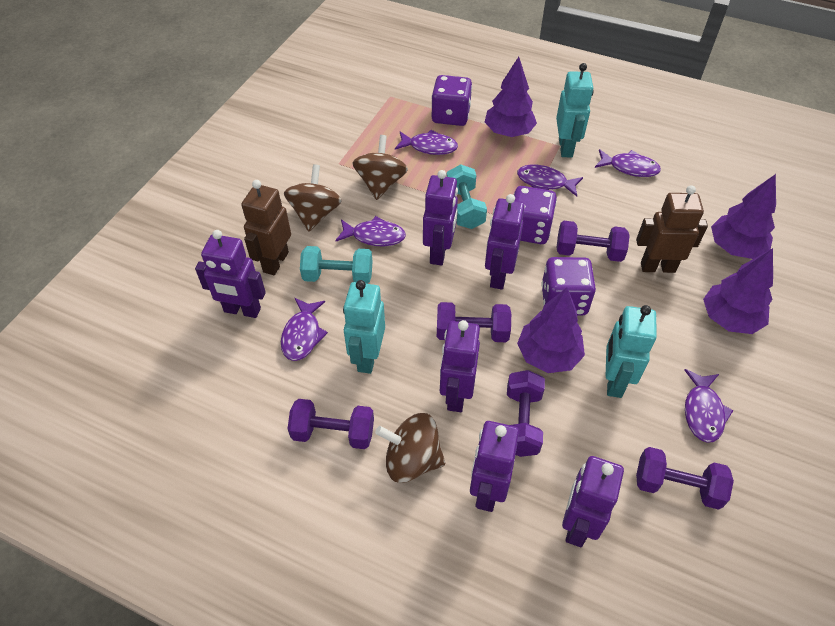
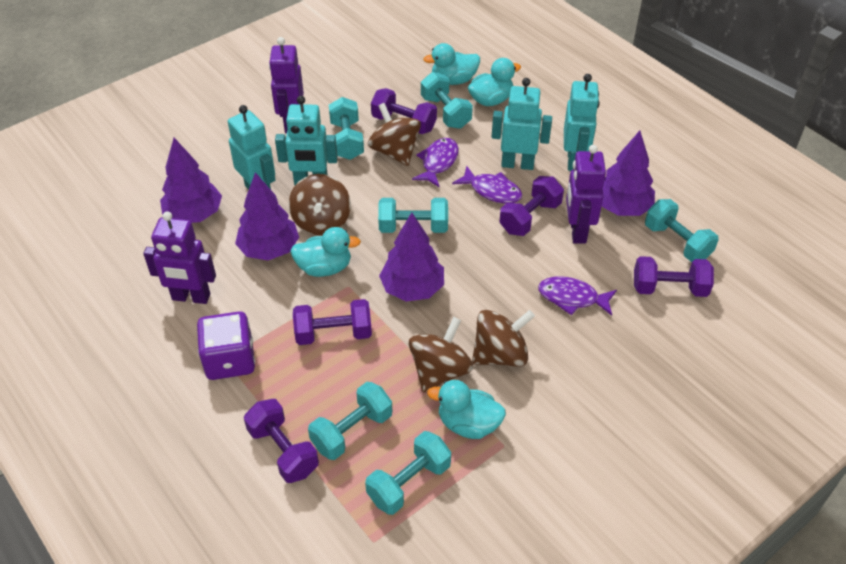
brown robot: 2 -> 0
brown spinning top: 3 -> 4
purple dice: 3 -> 1
purple fish: 6 -> 3
purple robot: 6 -> 3
turquoise duck: 0 -> 4
turquoise dumbbell: 2 -> 6
turquoise robot: 3 -> 4

